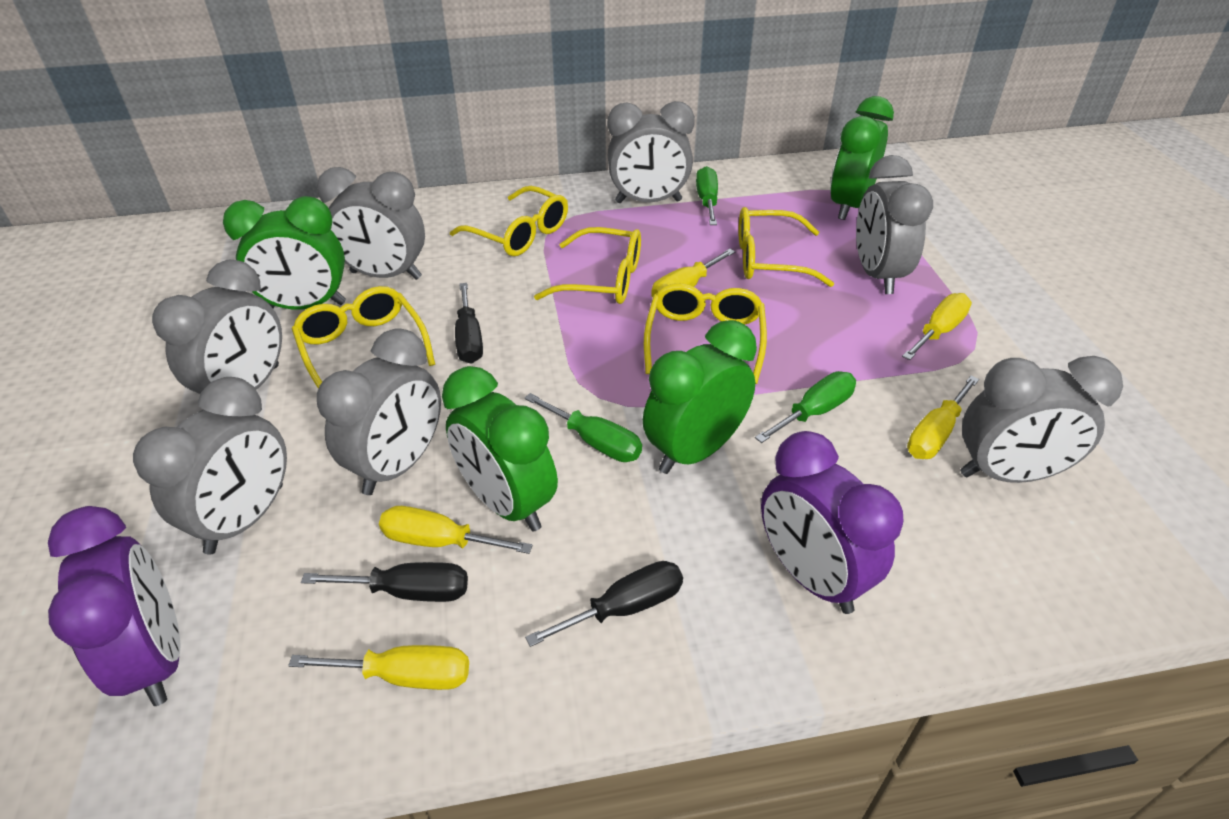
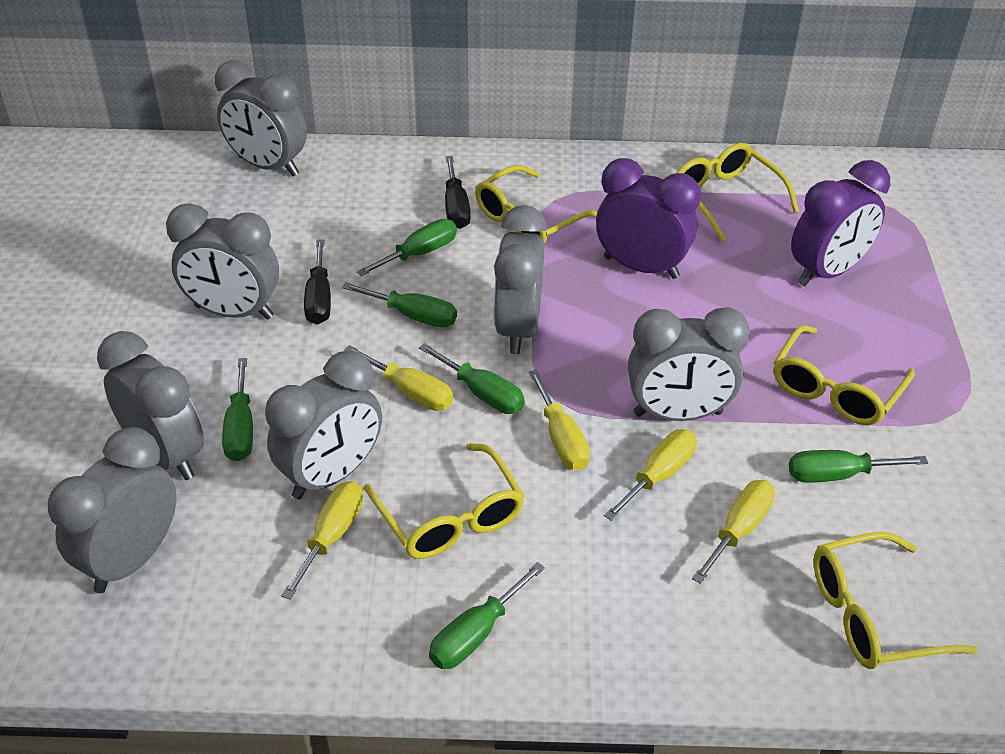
black screwdriver: 3 -> 2
green clock: 4 -> 0
green screwdriver: 3 -> 6

